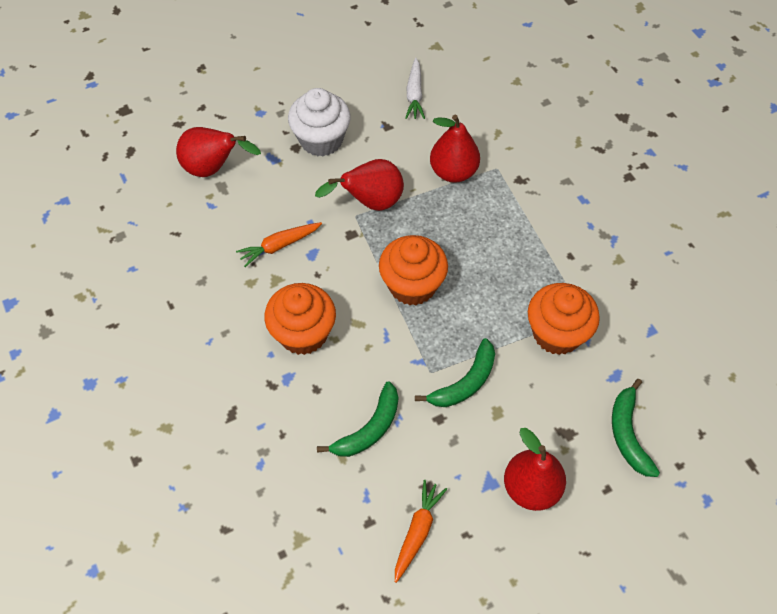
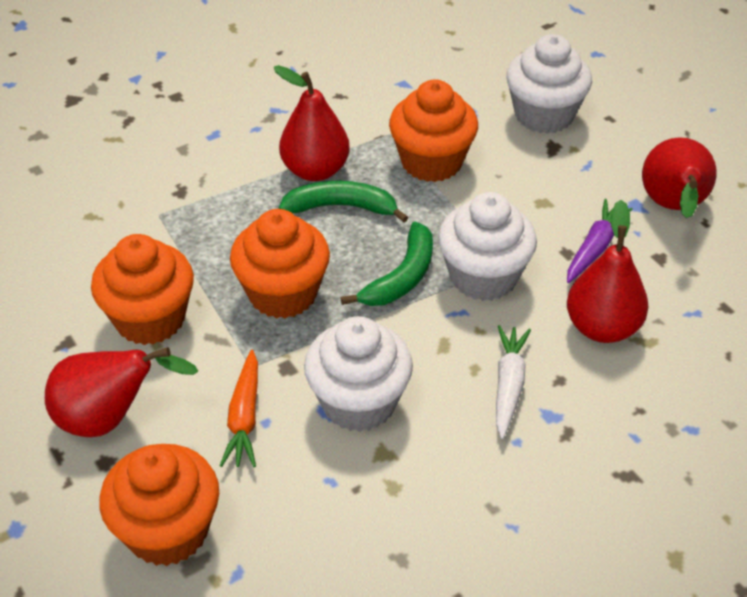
green banana: 3 -> 2
orange carrot: 2 -> 1
orange cupcake: 3 -> 4
purple carrot: 0 -> 1
white cupcake: 1 -> 3

